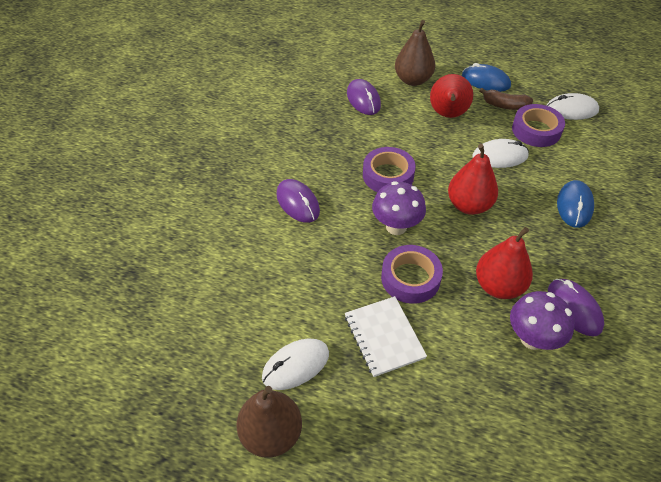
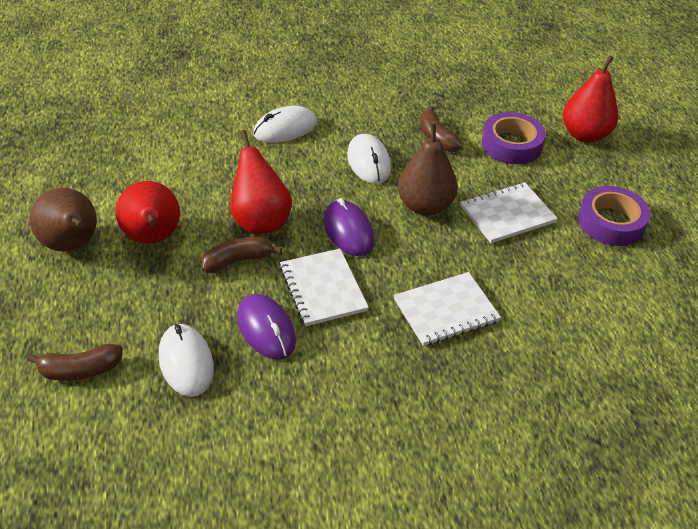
blue mouse: 2 -> 0
brown banana: 1 -> 3
purple mouse: 3 -> 2
purple mushroom: 2 -> 0
purple tape: 3 -> 2
white notebook: 1 -> 3

